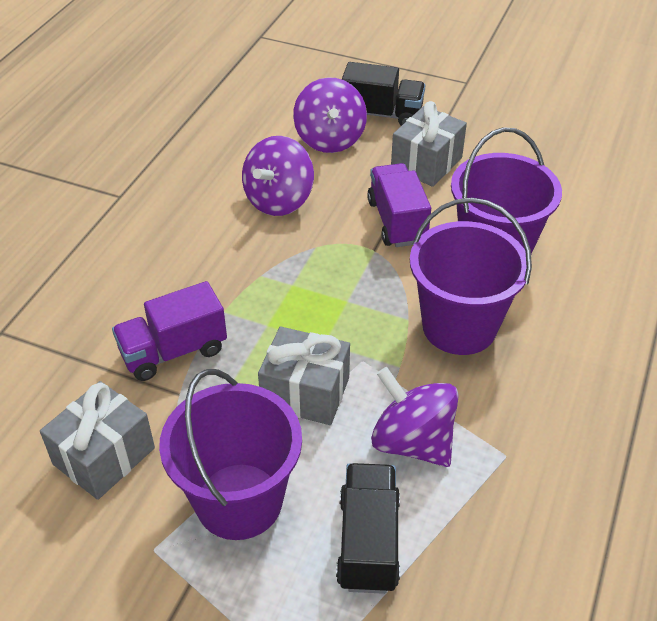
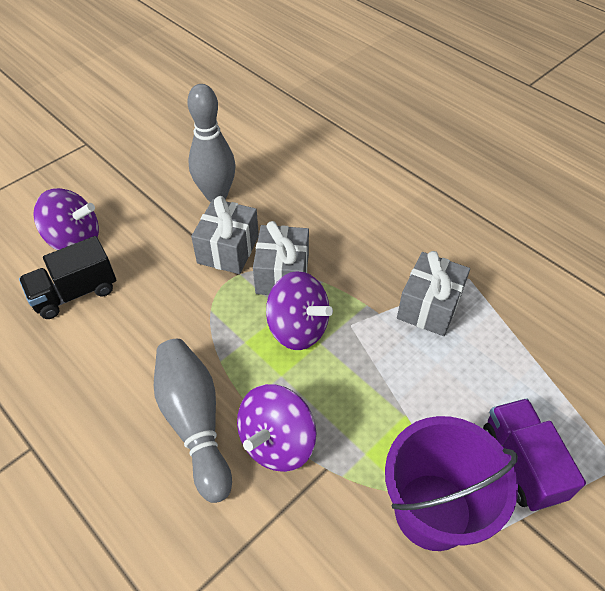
black truck: 2 -> 1
grey bowling pin: 0 -> 2
purple bucket: 3 -> 1
purple truck: 2 -> 1

